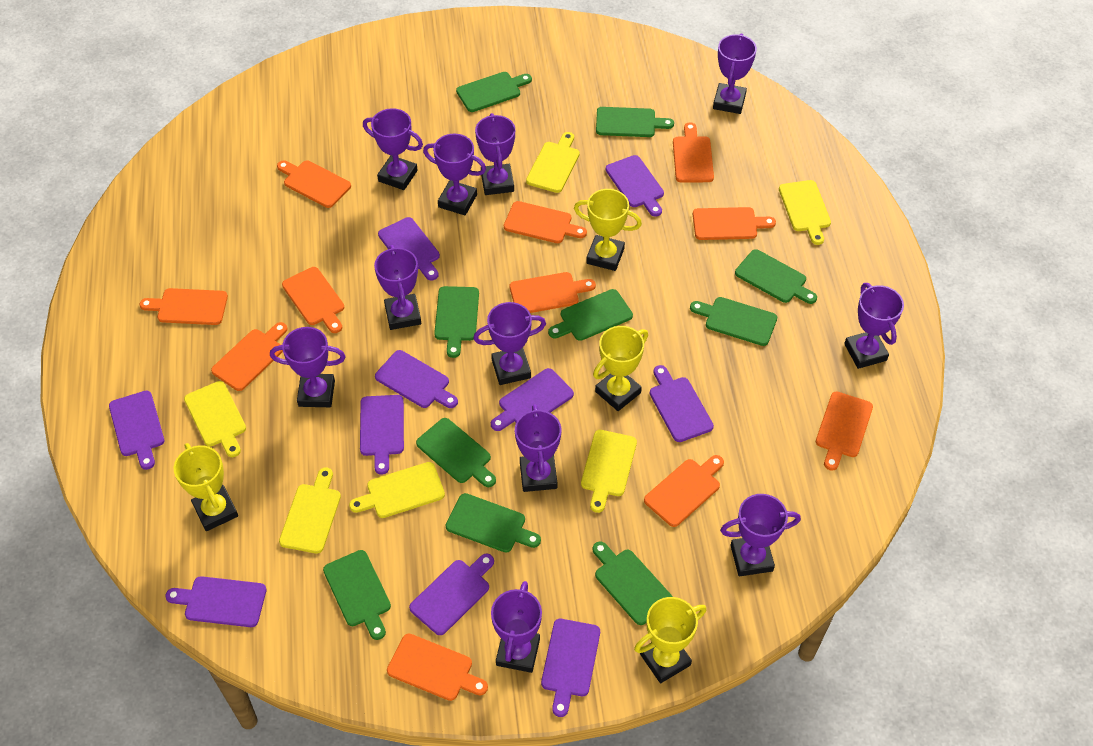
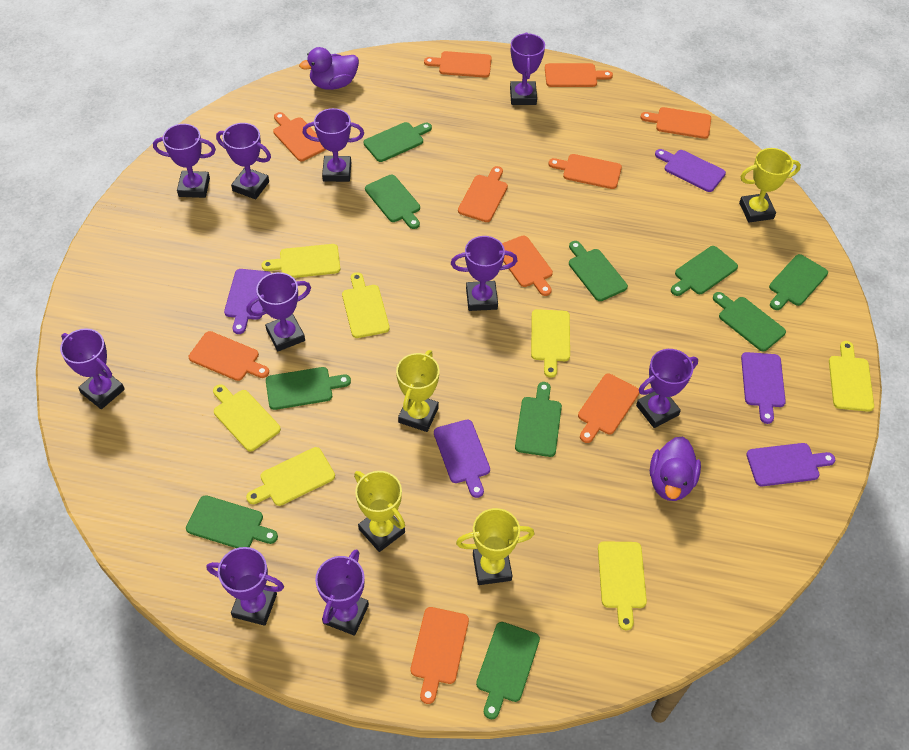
orange cutting board: 11 -> 10
purple cutting board: 10 -> 5
purple duck: 0 -> 2
purple trophy: 11 -> 10
yellow cutting board: 6 -> 7

